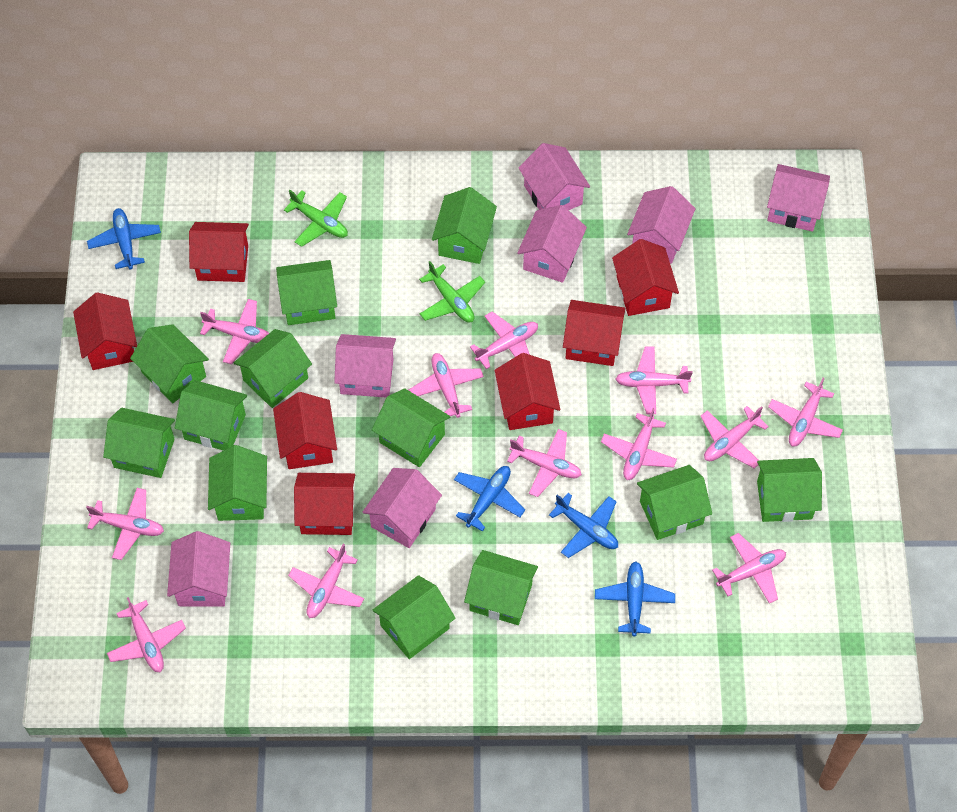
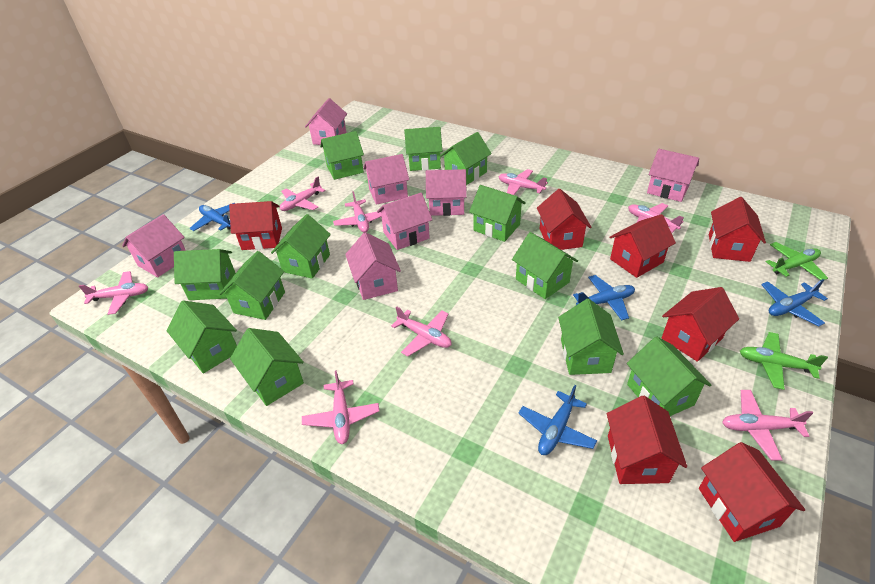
pink plane: 12 -> 8

